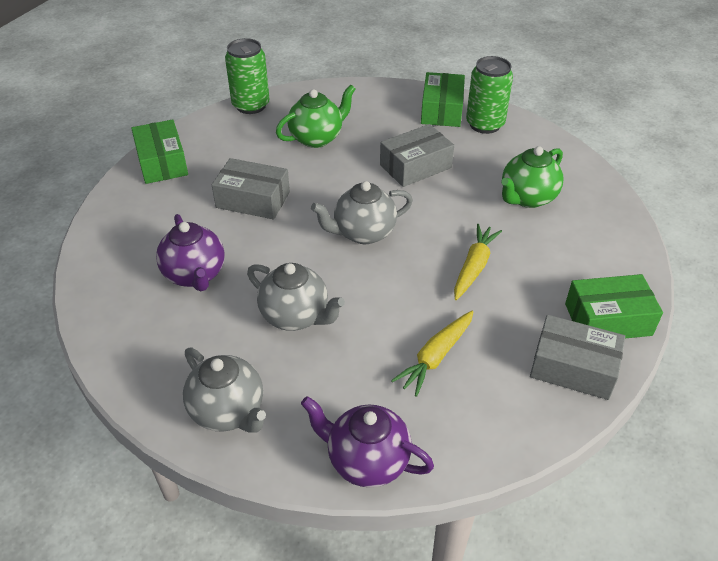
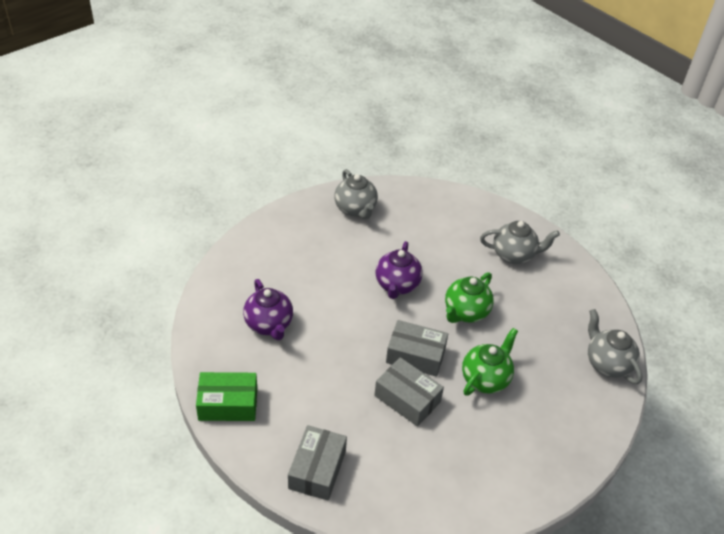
green box: 3 -> 1
green can: 2 -> 0
yellow carrot: 2 -> 0

